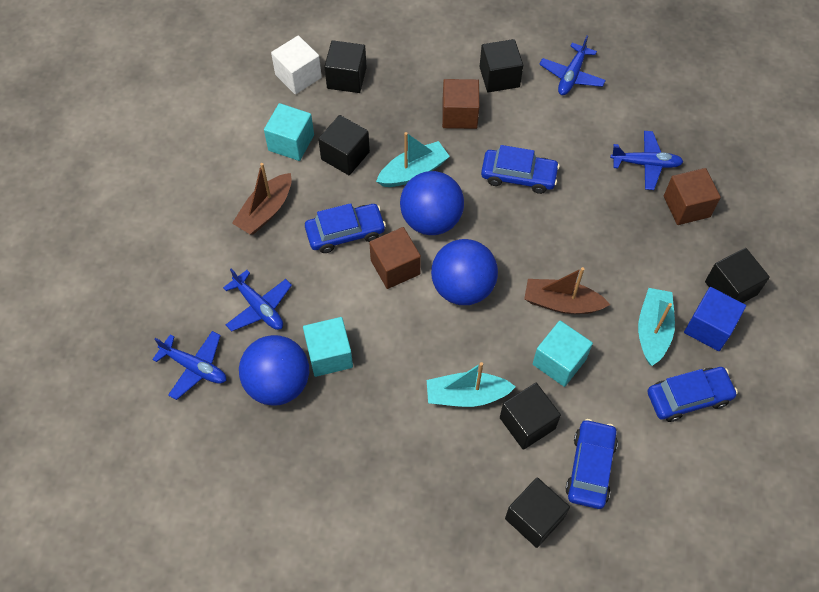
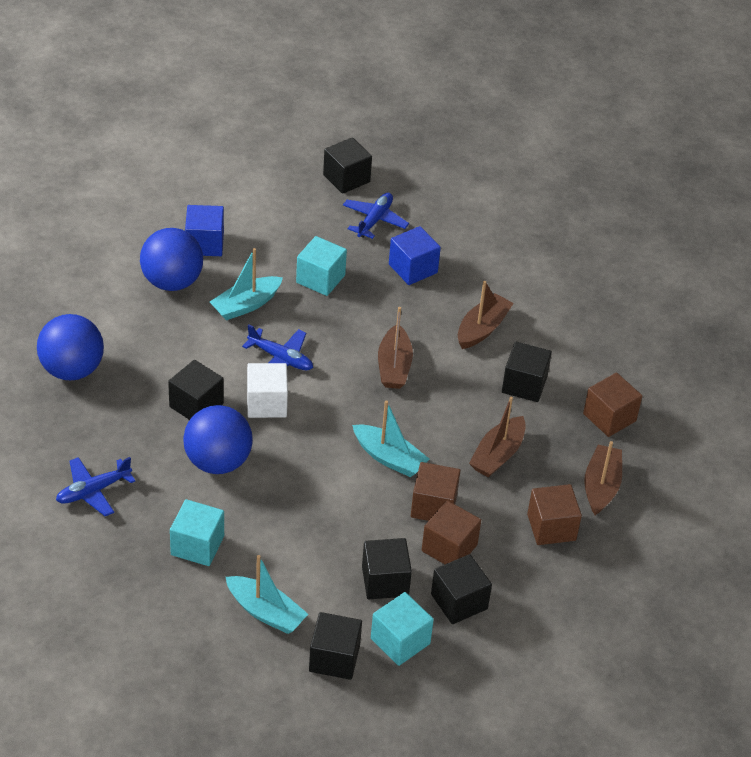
blue car: 4 -> 0
blue cube: 1 -> 2
blue plane: 4 -> 3
brown boat: 2 -> 4
brown cube: 3 -> 4

